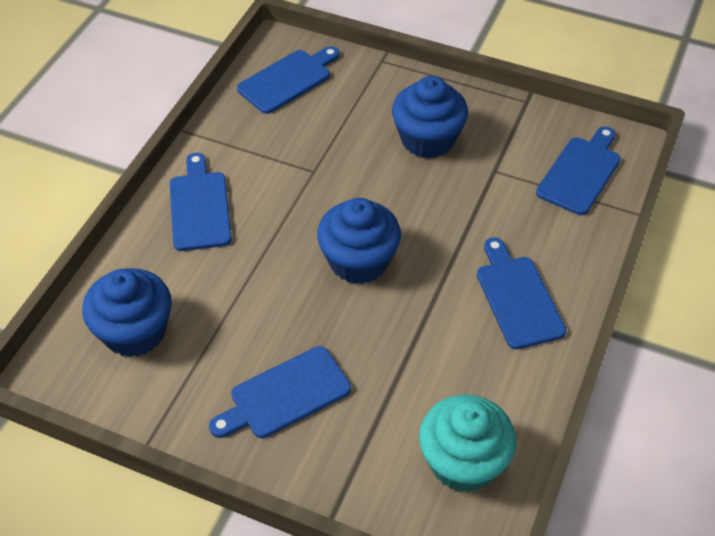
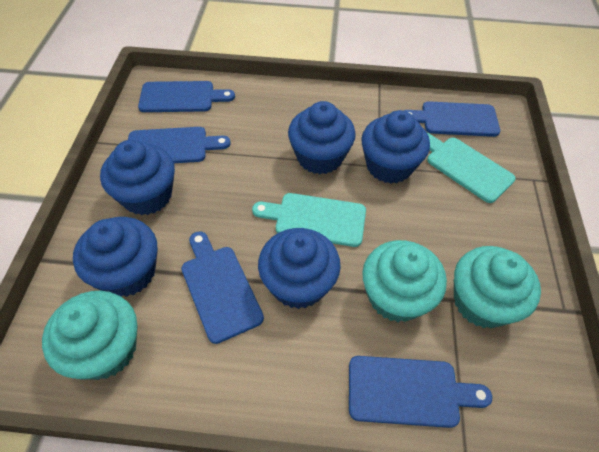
blue cupcake: 3 -> 5
turquoise cupcake: 1 -> 3
turquoise cutting board: 0 -> 2

